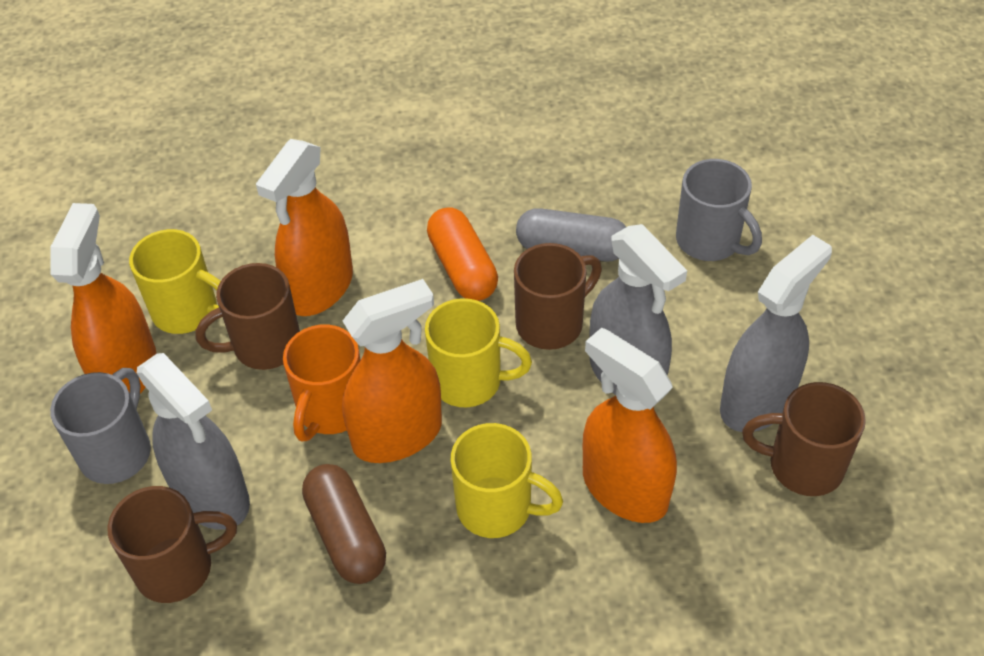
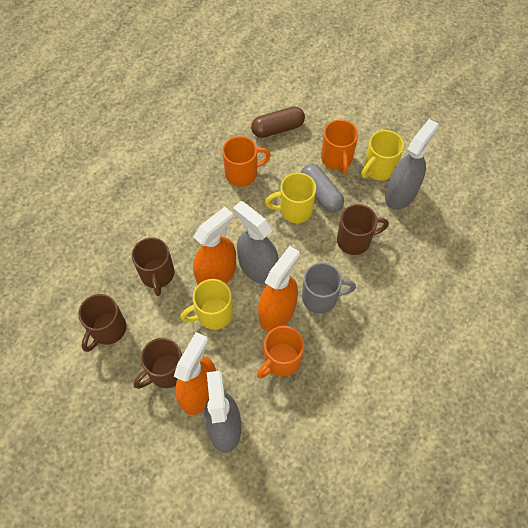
grey mug: 2 -> 1
orange capsule: 1 -> 0
orange mug: 1 -> 3
orange spray bottle: 4 -> 3

